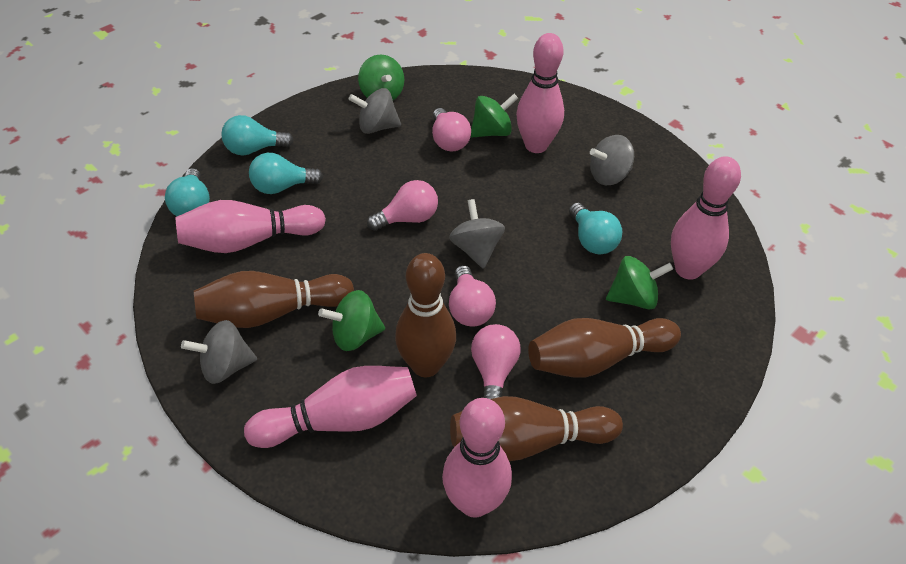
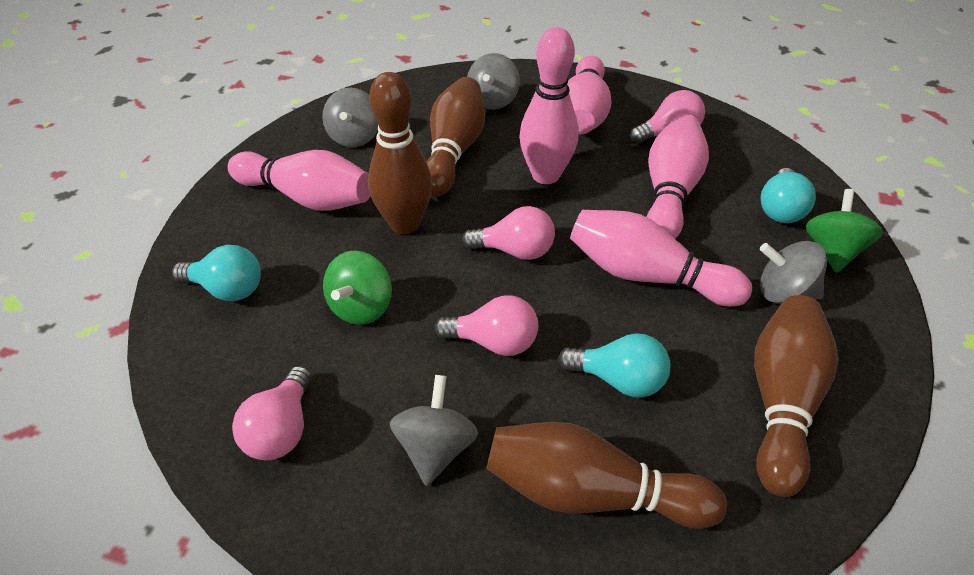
green spinning top: 4 -> 2
turquoise light bulb: 4 -> 3

